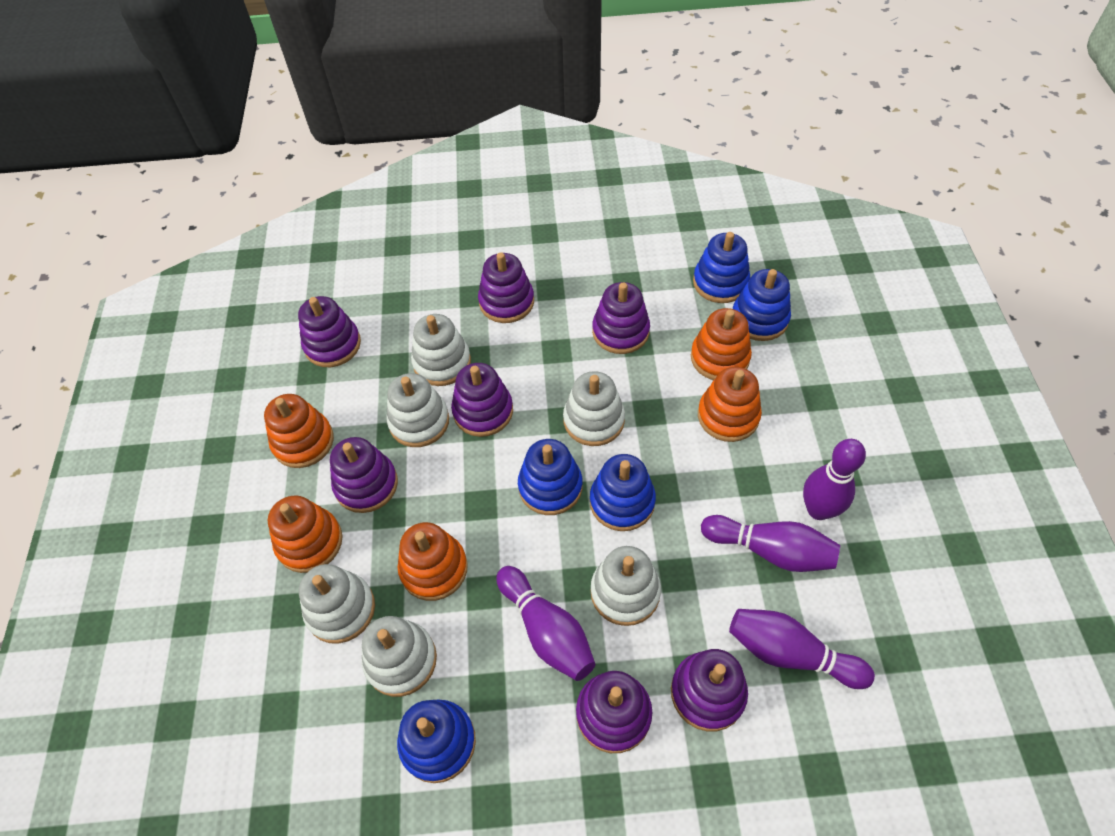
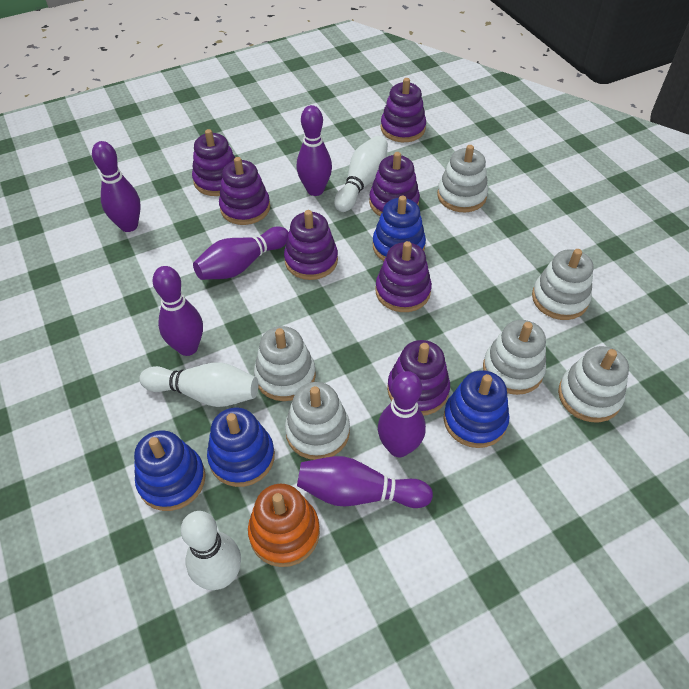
blue stacking toy: 5 -> 4
orange stacking toy: 5 -> 1
purple bowling pin: 4 -> 6
white bowling pin: 0 -> 3

